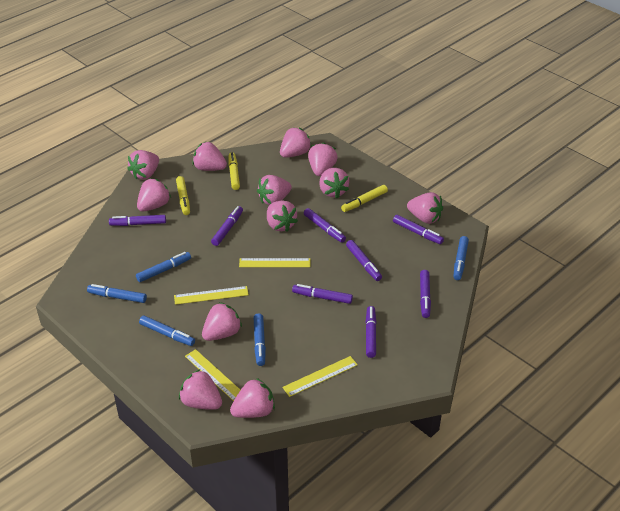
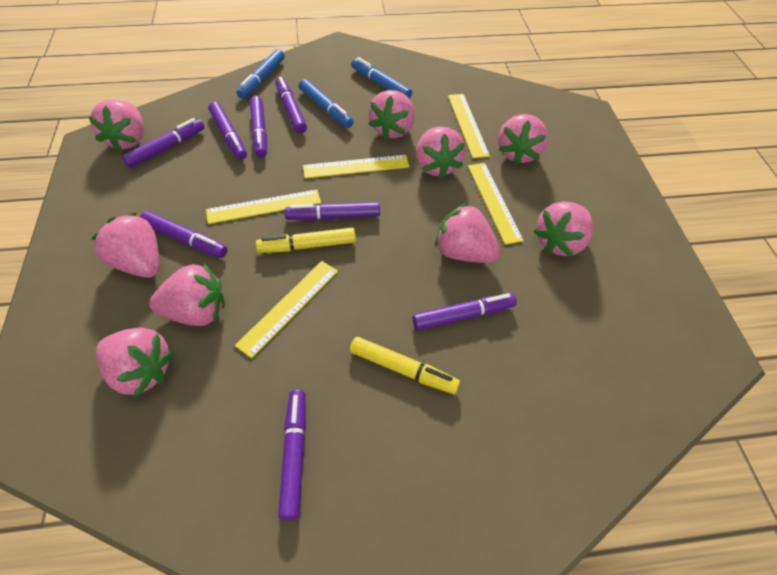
blue marker: 5 -> 3
pink strawberry: 12 -> 9
yellow marker: 3 -> 2
yellow ruler: 4 -> 5

